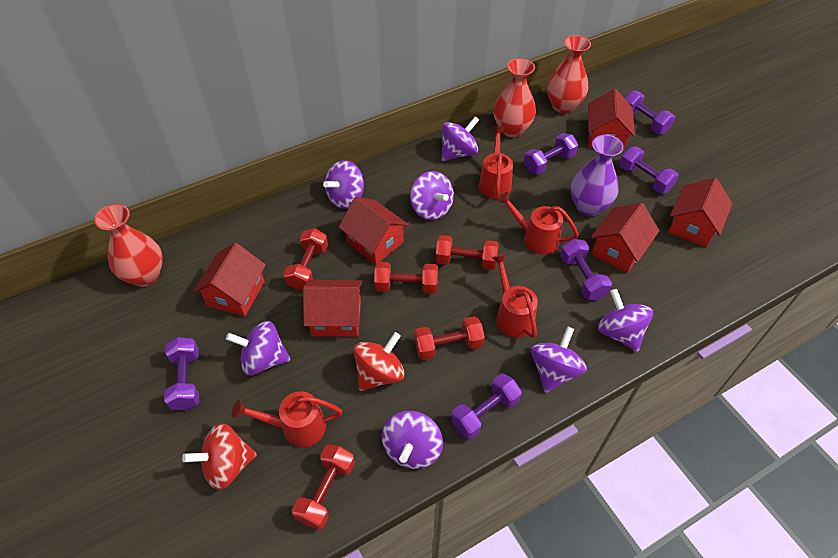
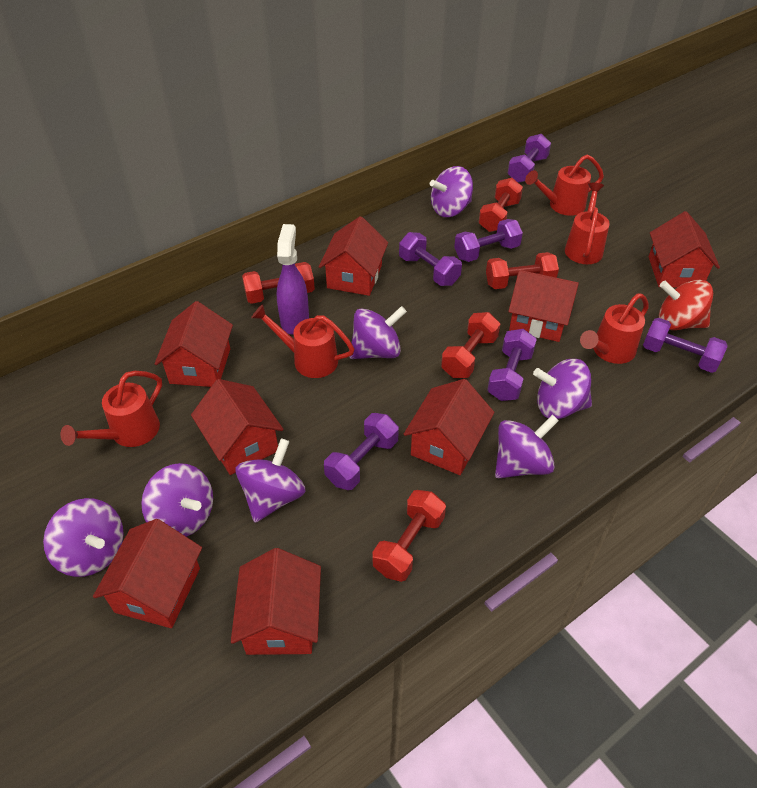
purple spray bottle: 0 -> 1
purple vase: 1 -> 0
red house: 6 -> 8
red spinning top: 2 -> 1
red vase: 3 -> 0
red watering can: 4 -> 5

